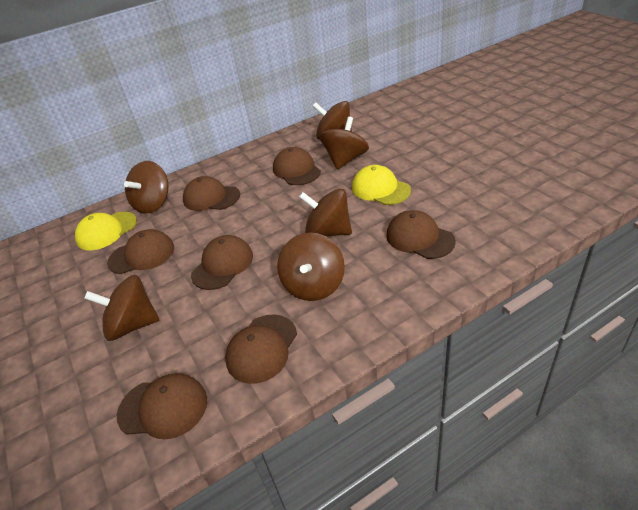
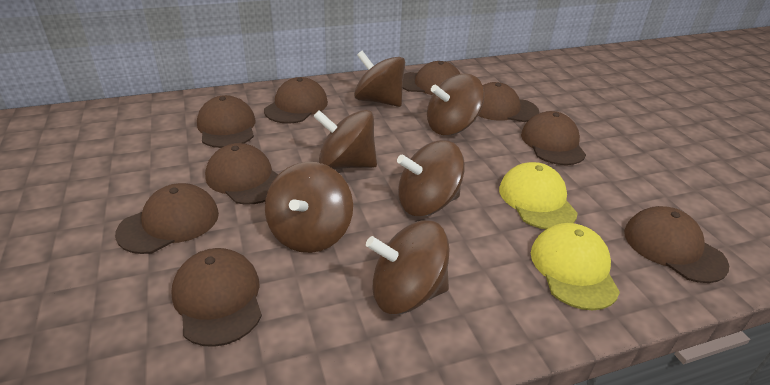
brown cap: 7 -> 9

